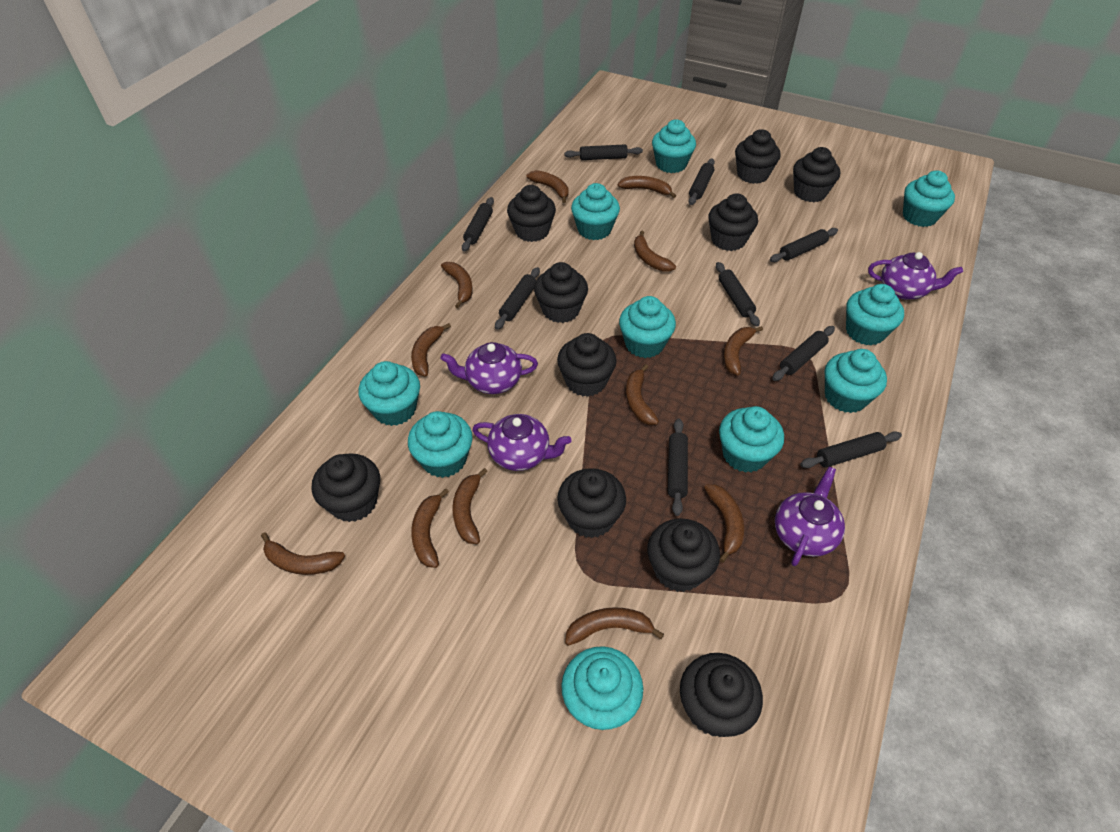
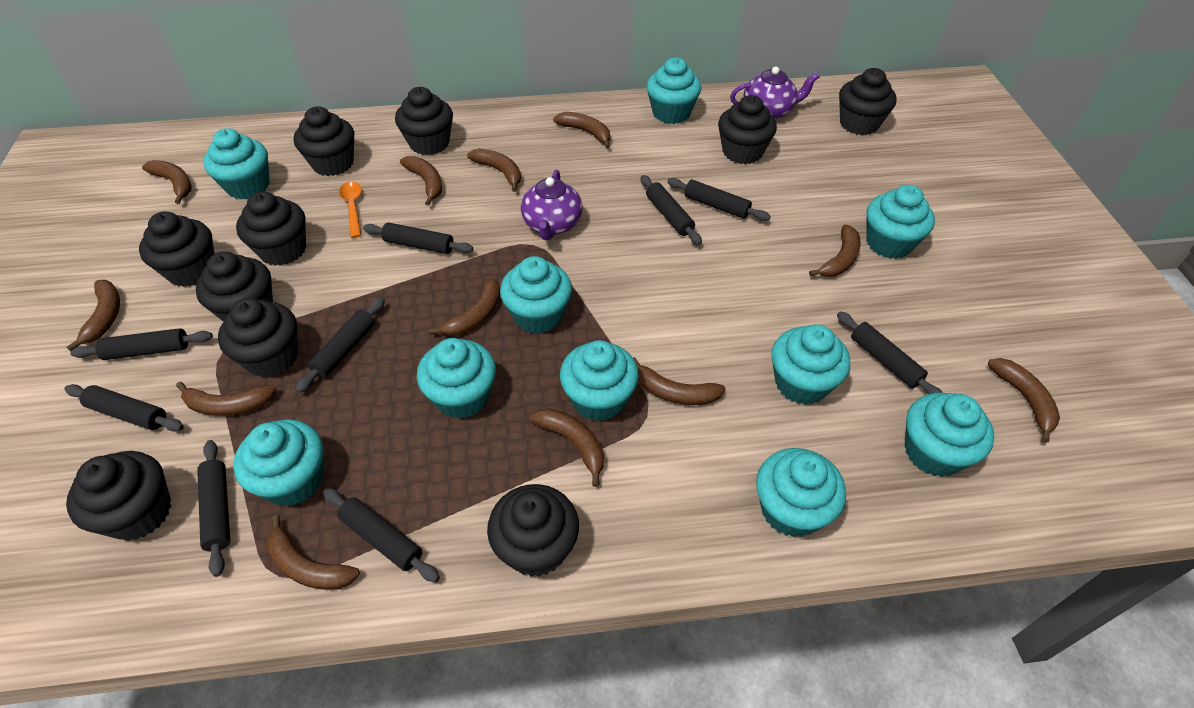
orange spoon: 0 -> 1
purple teapot: 4 -> 2

